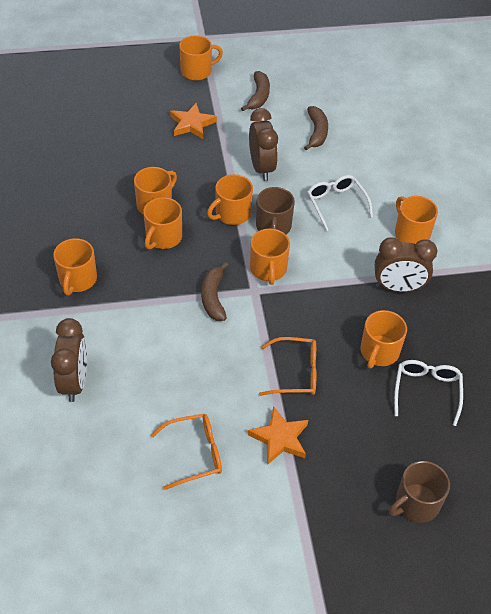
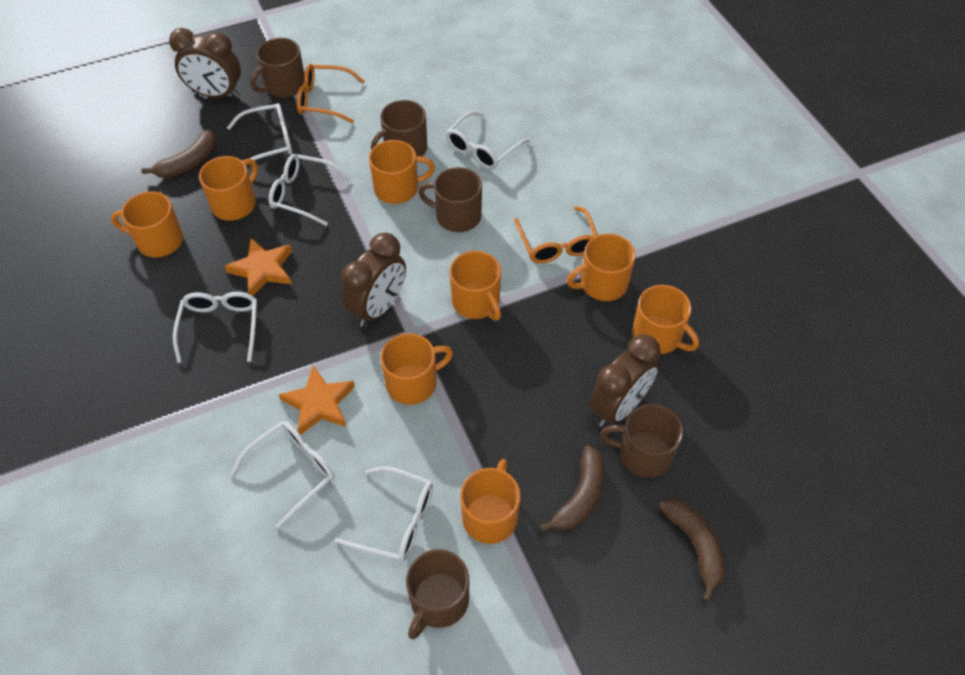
brown mug: 2 -> 5
white glasses: 2 -> 6

